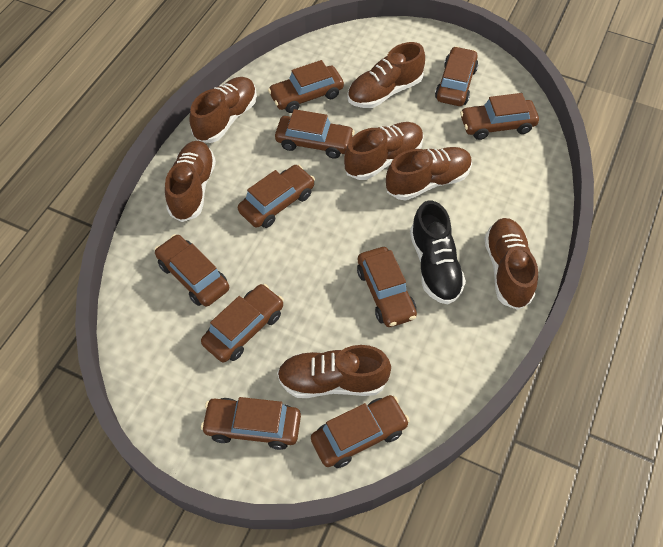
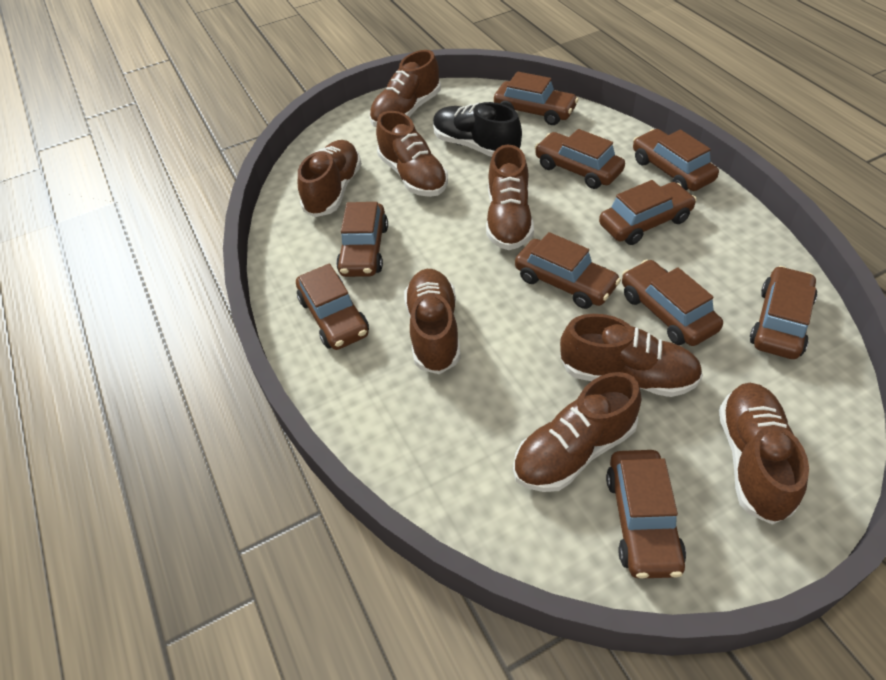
brown shoe: 7 -> 8

